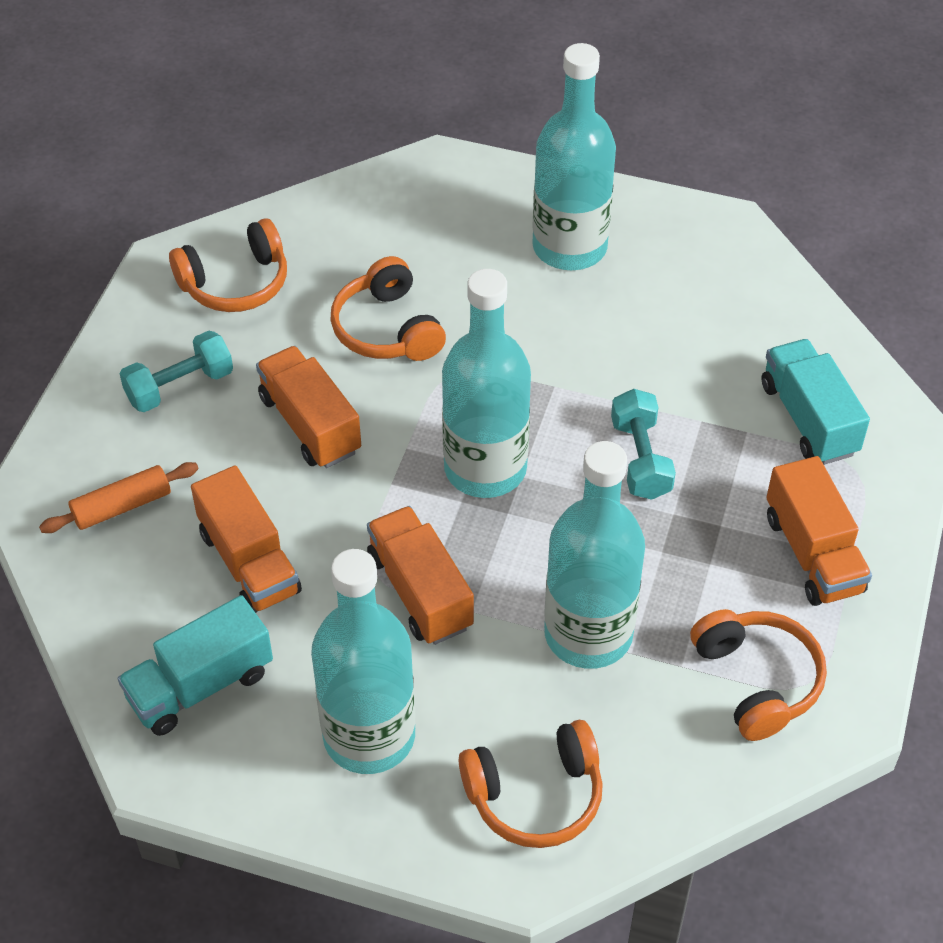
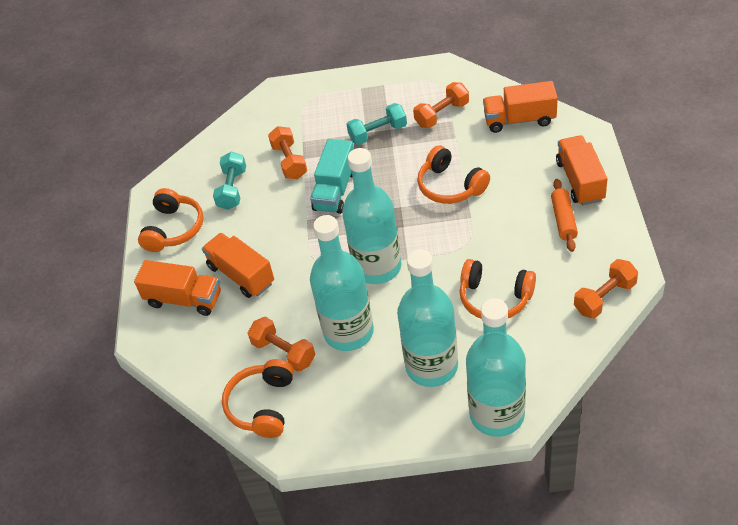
orange dumbbell: 0 -> 4
turquoise truck: 2 -> 1

